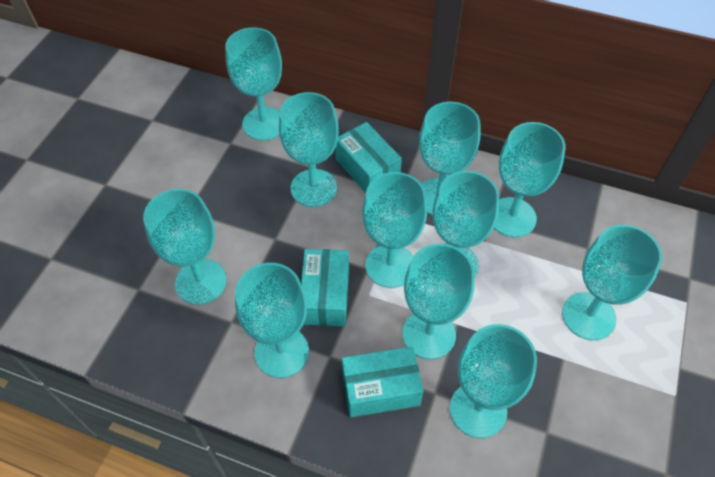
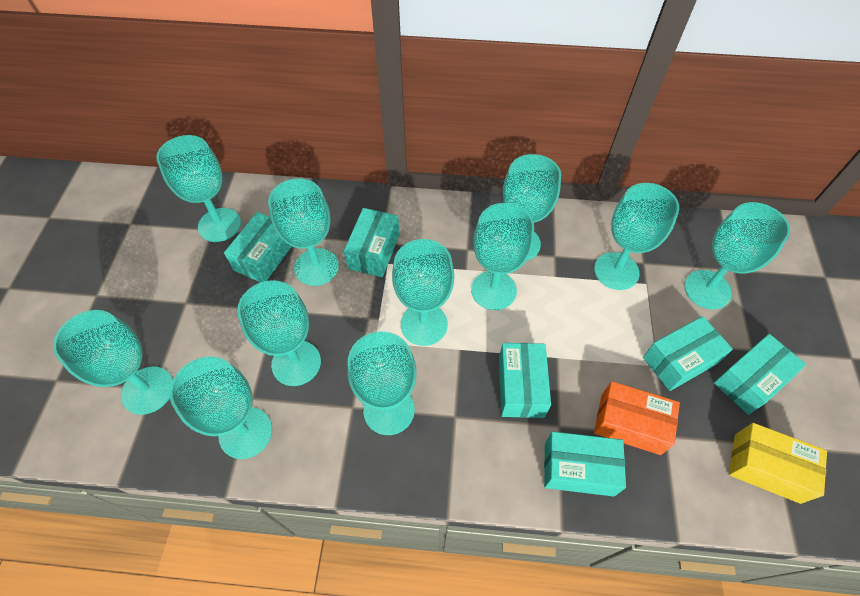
orange box: 0 -> 1
turquoise box: 3 -> 6
yellow box: 0 -> 1

